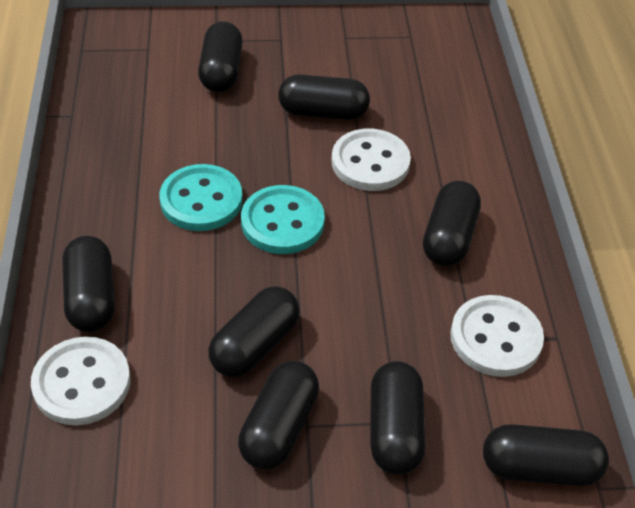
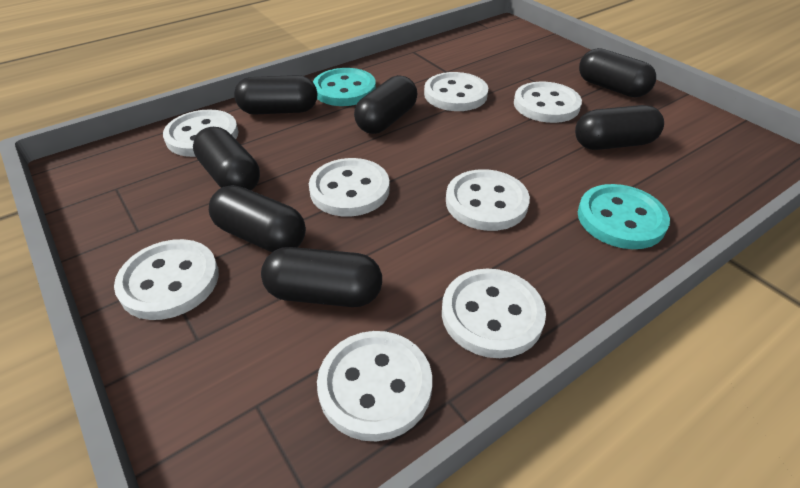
black capsule: 8 -> 7
white button: 3 -> 8

